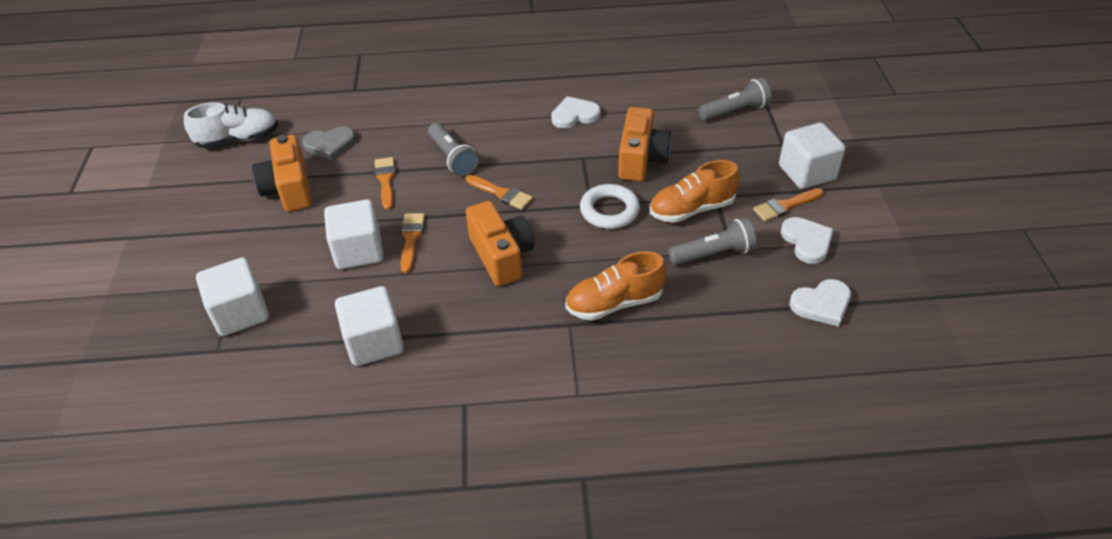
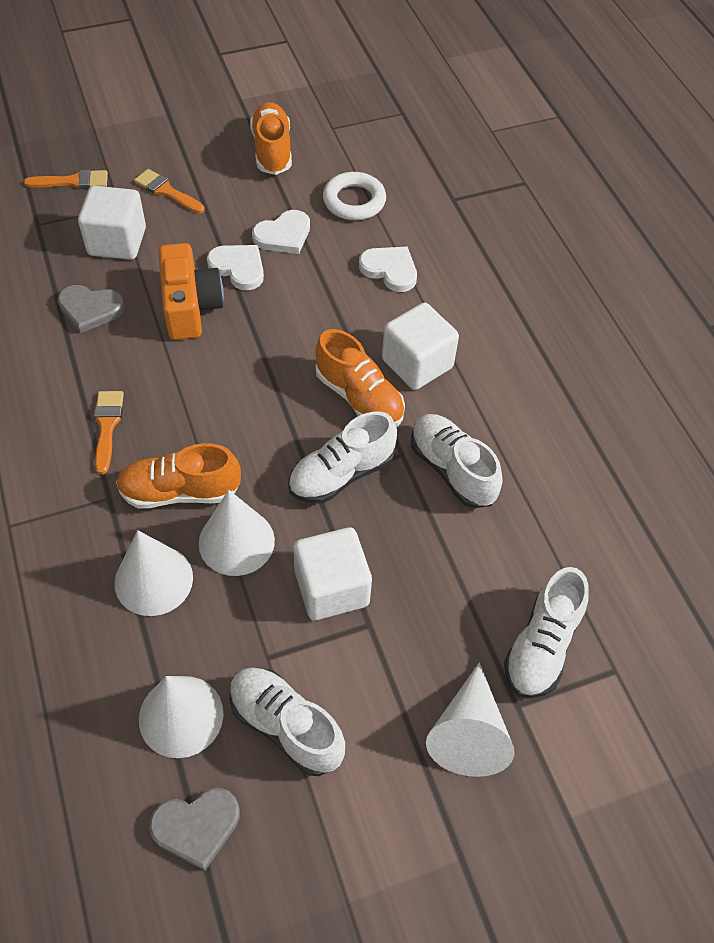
grey flashlight: 3 -> 0
grey heart: 1 -> 2
orange brush: 4 -> 3
orange camera: 3 -> 1
orange shoe: 2 -> 3
white cone: 0 -> 4
white cube: 4 -> 3
white shoe: 1 -> 4

